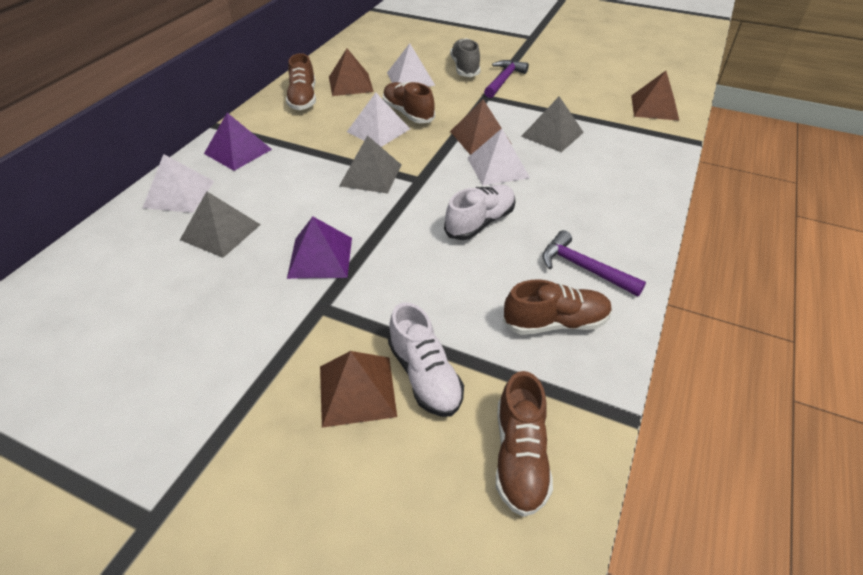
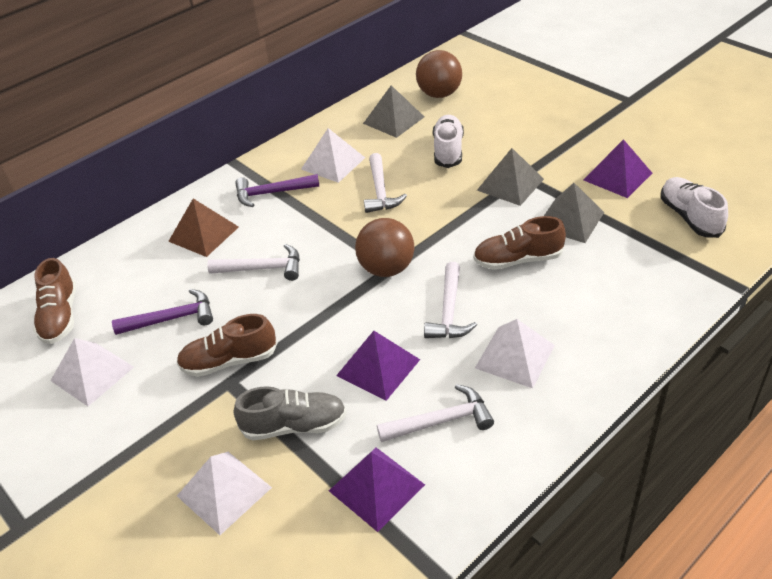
brown ball: 0 -> 2
brown pyramid: 4 -> 1
brown shoe: 4 -> 3
purple pyramid: 2 -> 3
white hammer: 0 -> 4

